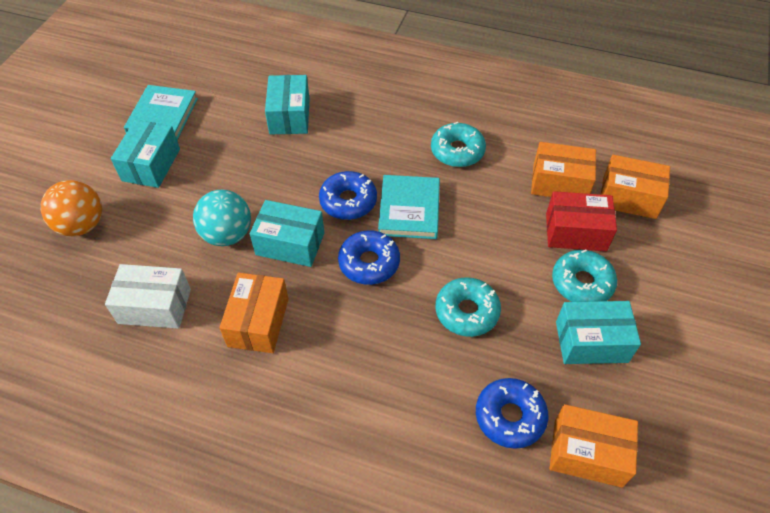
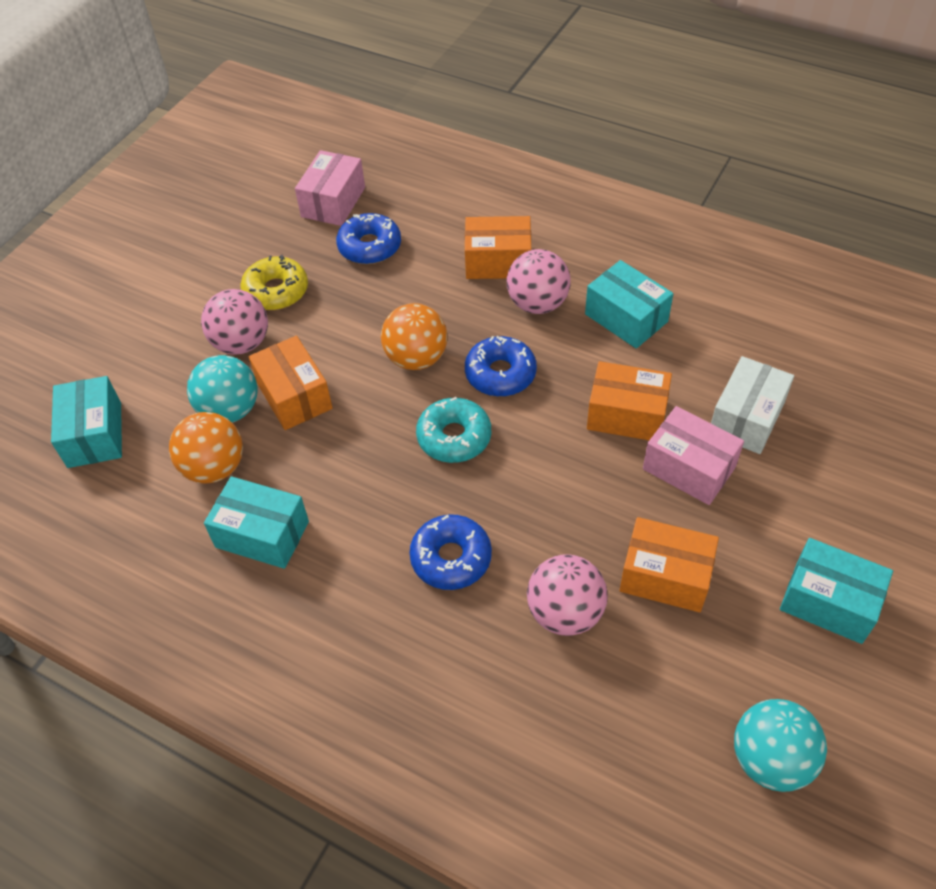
orange ball: 1 -> 2
pink ball: 0 -> 3
pink box: 0 -> 2
red box: 1 -> 0
turquoise ball: 1 -> 2
turquoise book: 2 -> 0
turquoise donut: 3 -> 1
yellow donut: 0 -> 1

